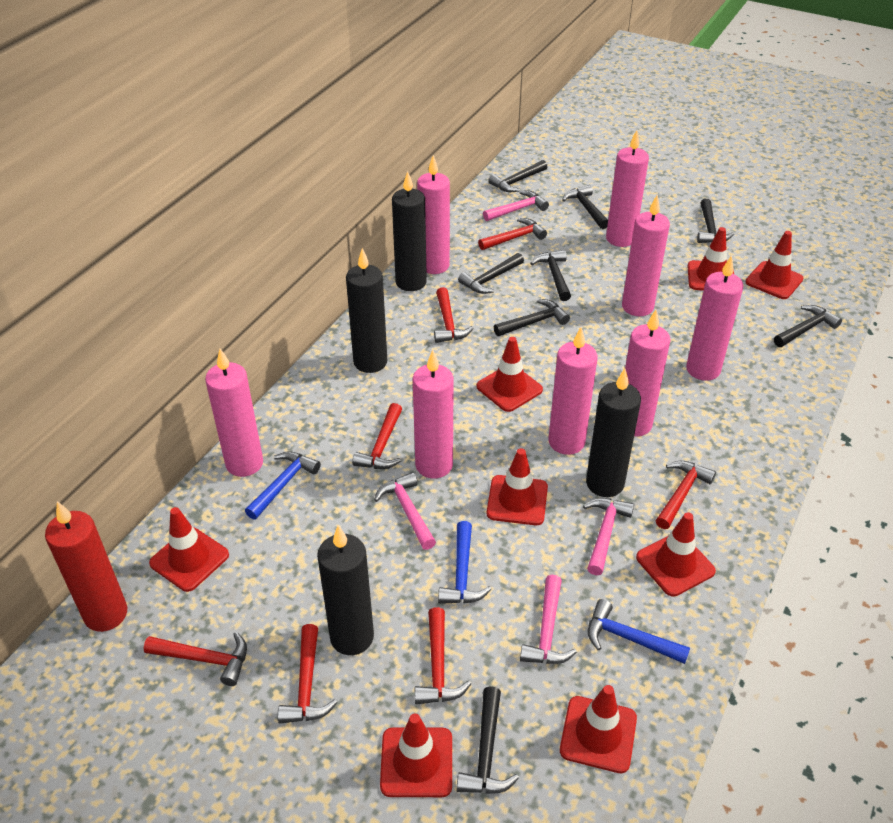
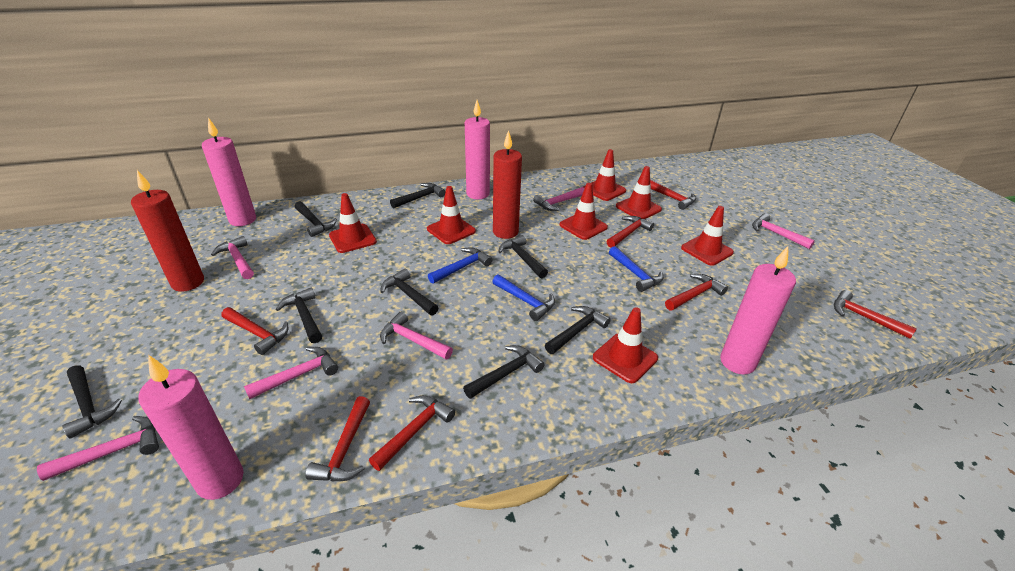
black candle: 4 -> 0
pink candle: 8 -> 4
pink hammer: 4 -> 6
red candle: 1 -> 2
red traffic cone: 8 -> 7

